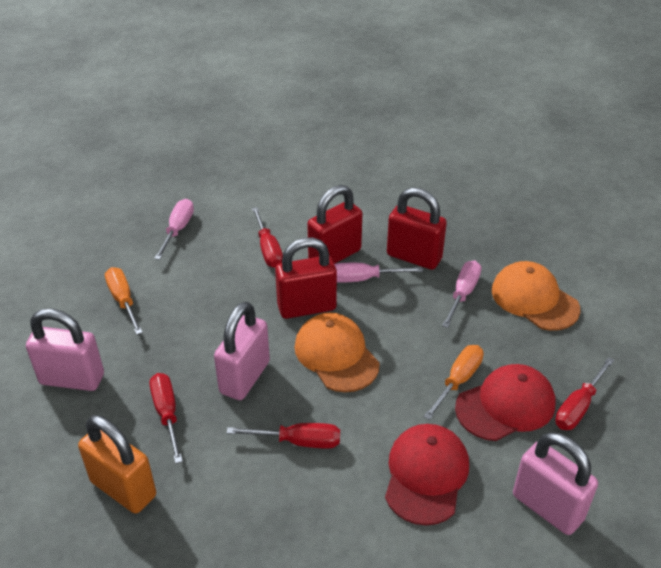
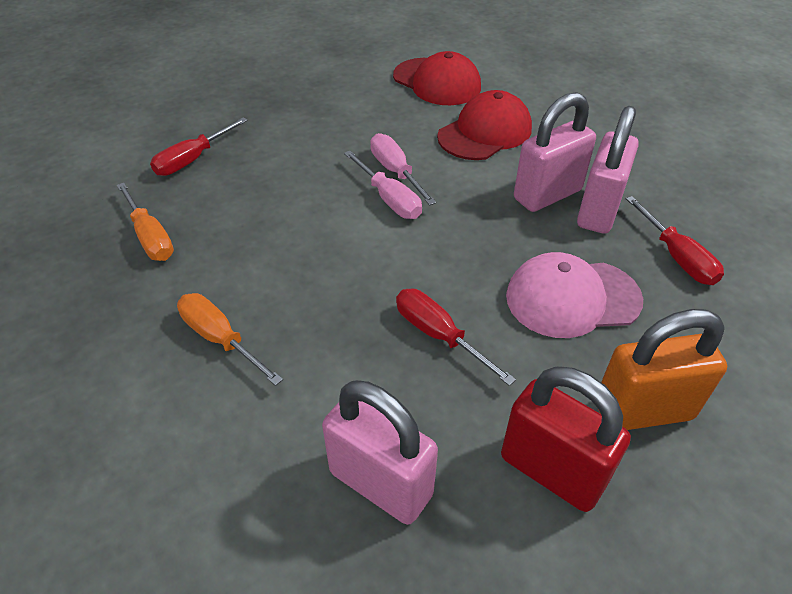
orange cap: 2 -> 0
pink cap: 0 -> 1
pink screwdriver: 3 -> 2
red padlock: 3 -> 1
red screwdriver: 4 -> 3

